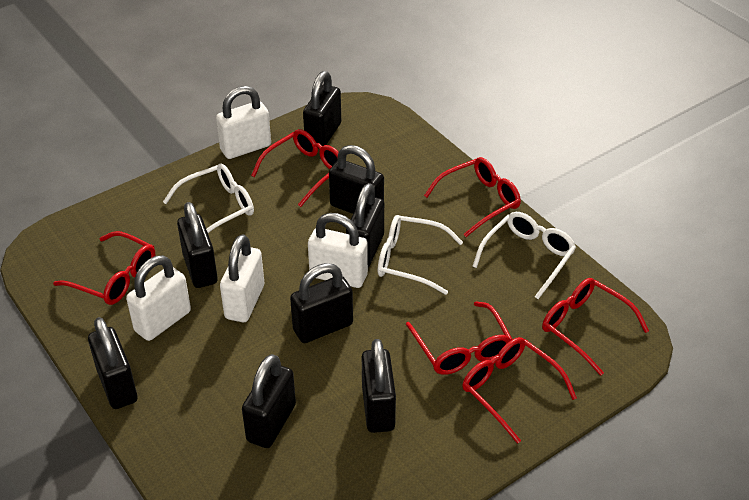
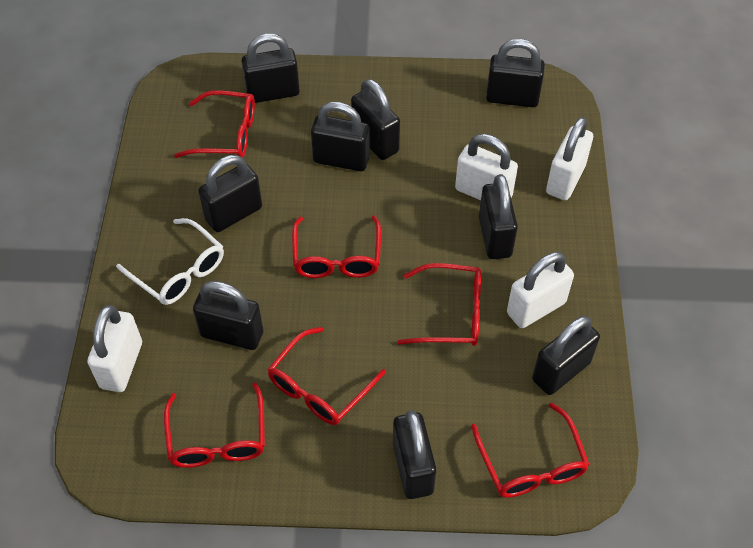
black padlock: 8 -> 9
white glasses: 3 -> 1

